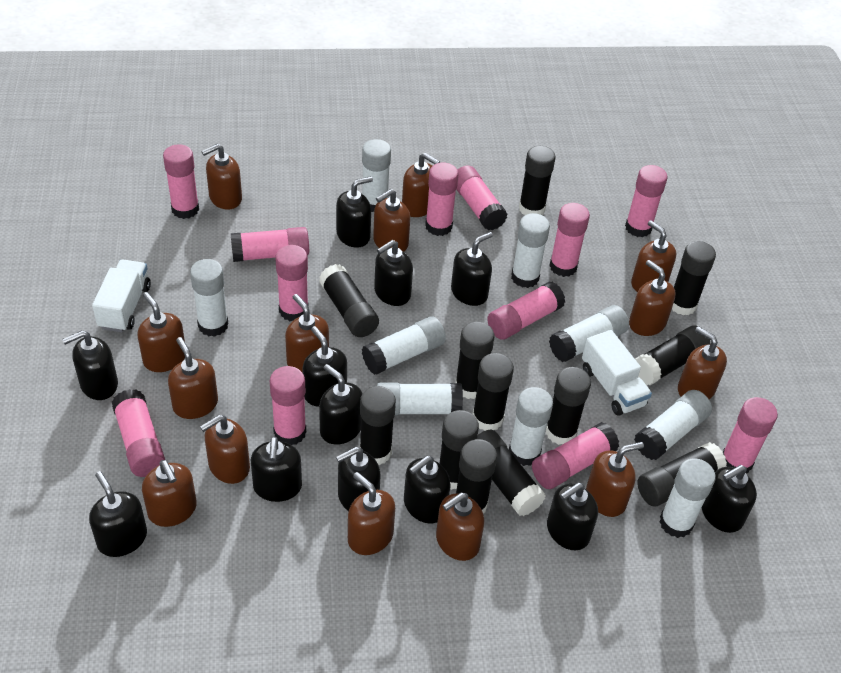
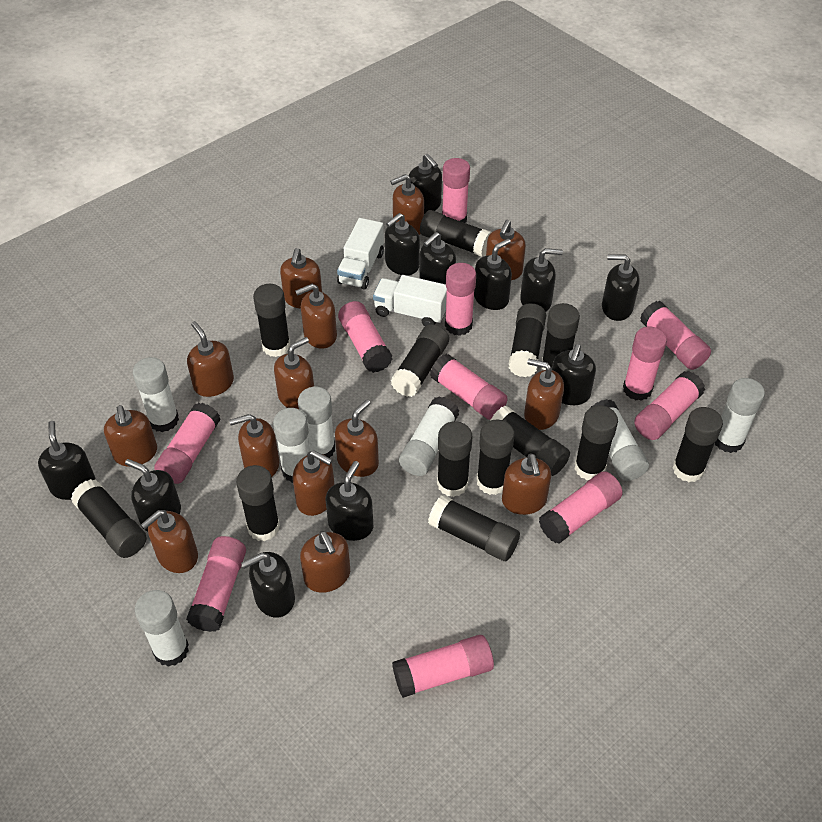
black glue stick: 12 -> 13
black soap dispenser: 12 -> 11
pink glue stick: 12 -> 11
white glue stick: 9 -> 7

